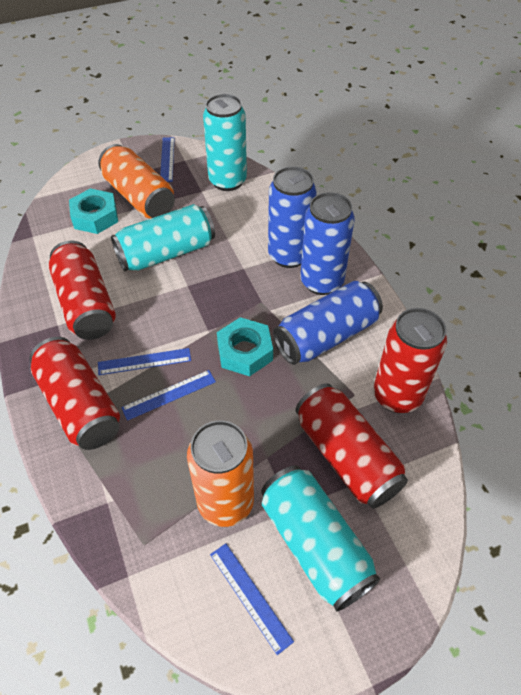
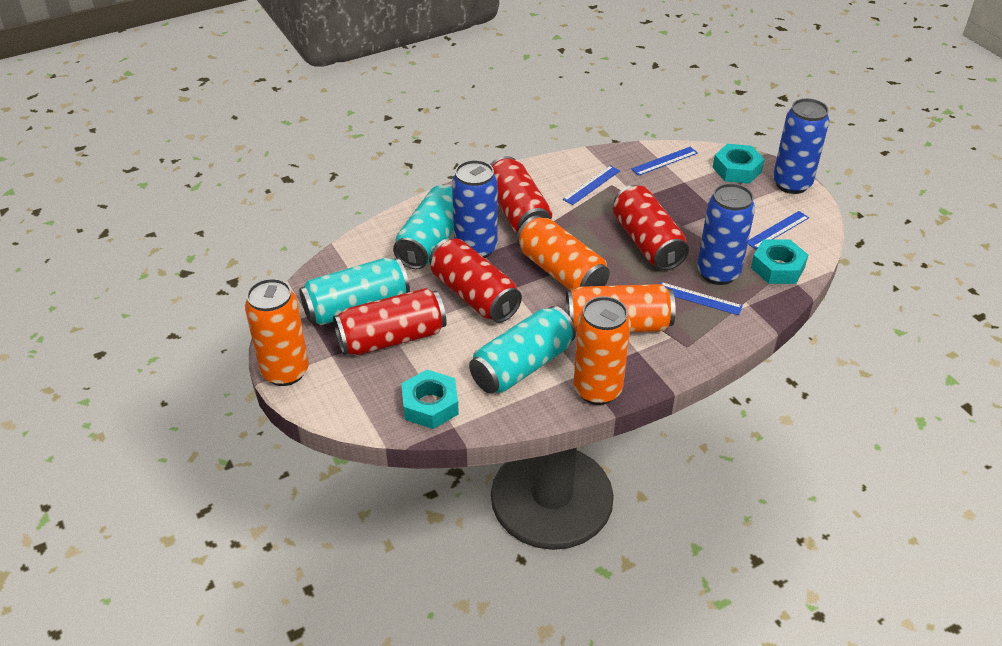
orange can: 2 -> 4
turquoise nut: 2 -> 3

